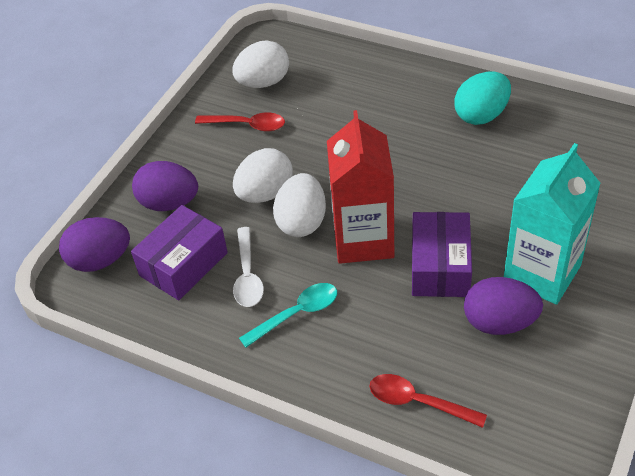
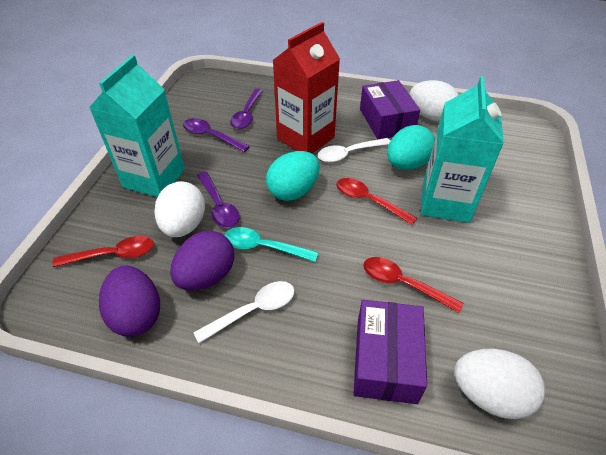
purple egg: 3 -> 2
purple spoon: 0 -> 3
red spoon: 2 -> 3
turquoise carton: 1 -> 2
turquoise egg: 1 -> 2
white spoon: 1 -> 2

